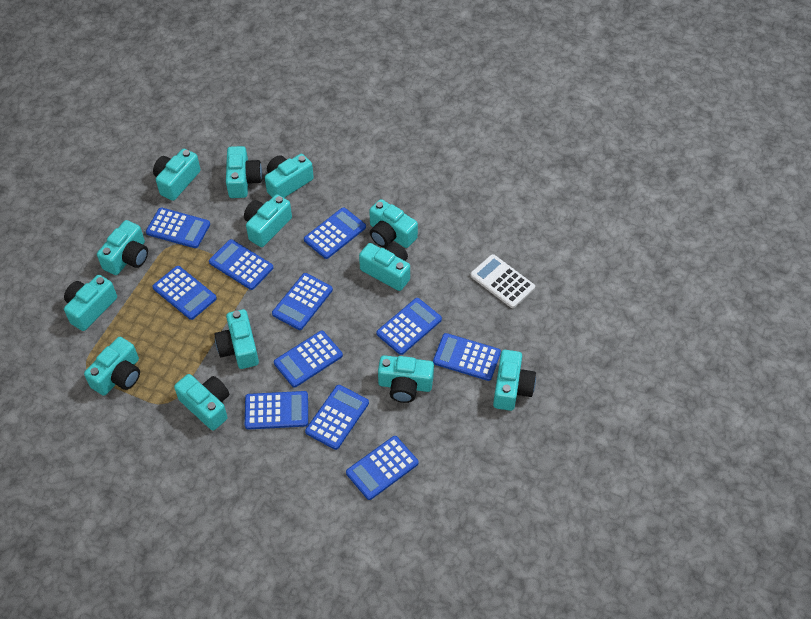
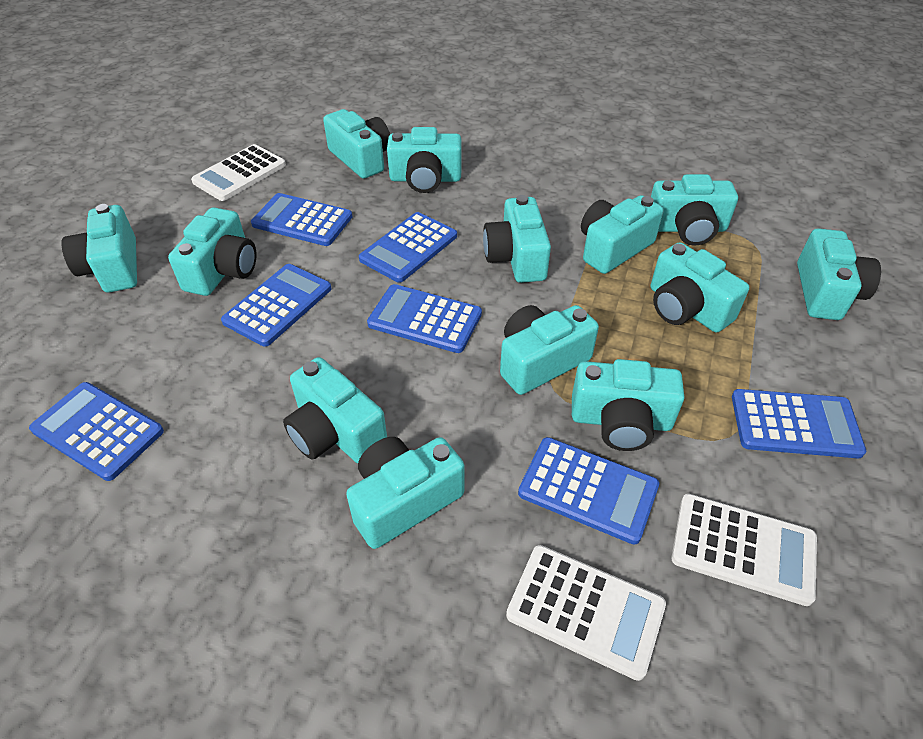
blue calculator: 11 -> 7
white calculator: 1 -> 3

